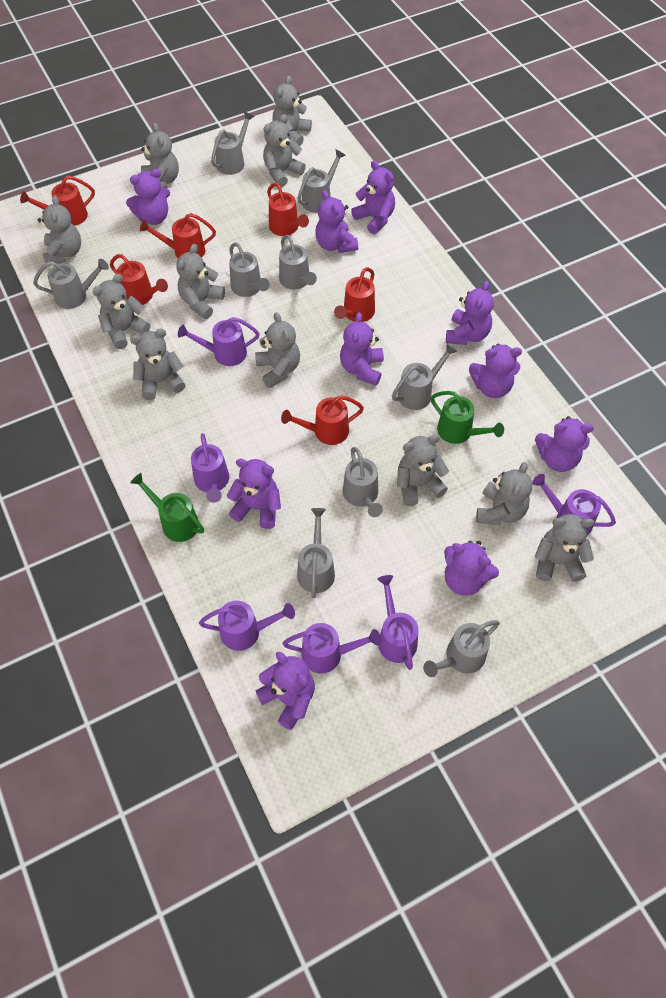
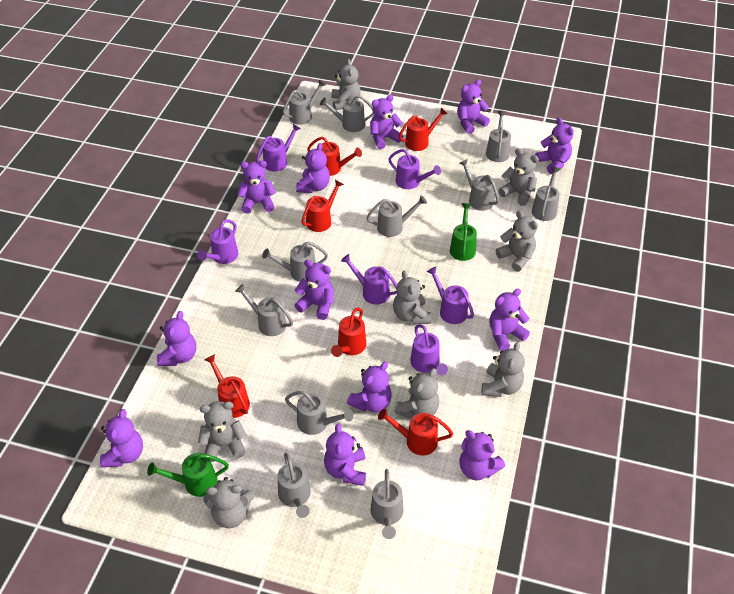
grey teddy bear: 11 -> 8
grey watering can: 9 -> 11
purple teddy bear: 10 -> 12

